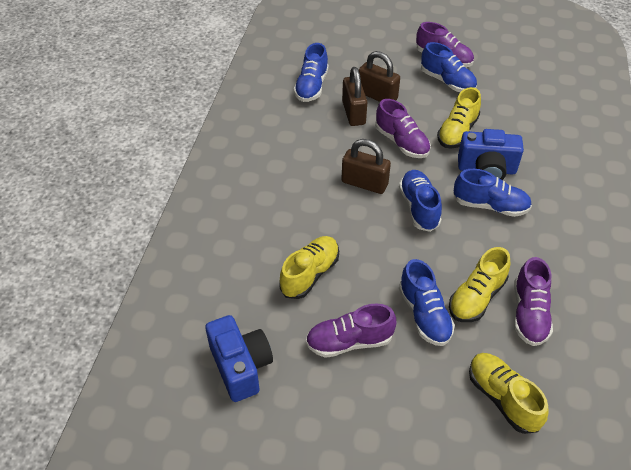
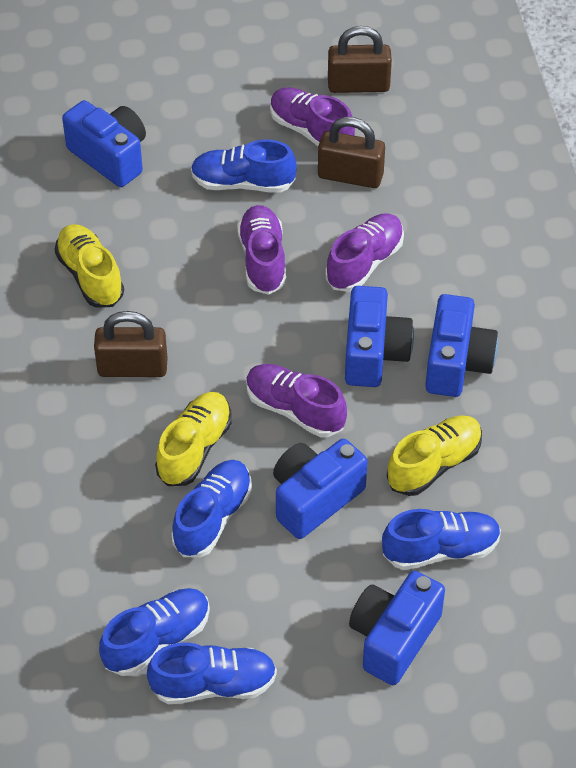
blue camera: 2 -> 5
yellow shoe: 4 -> 3

